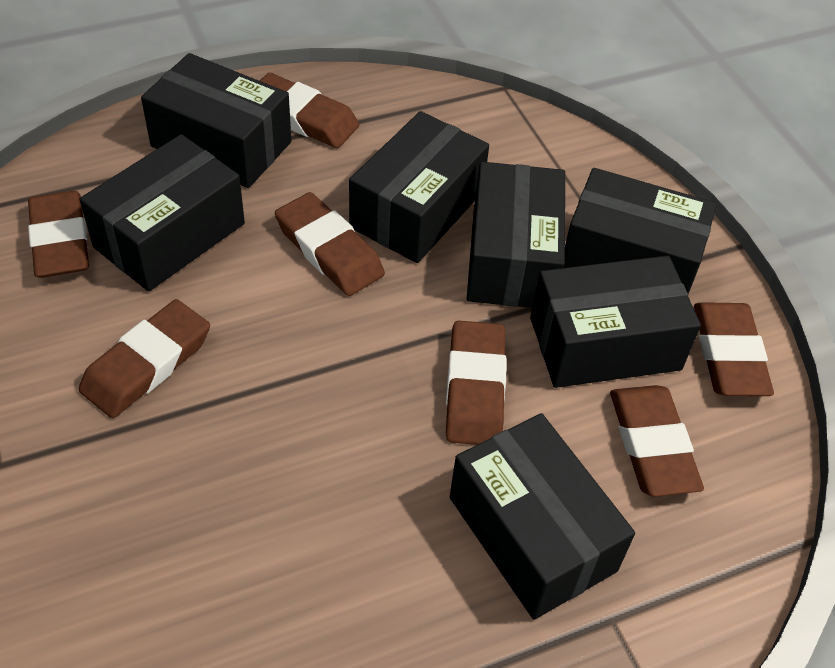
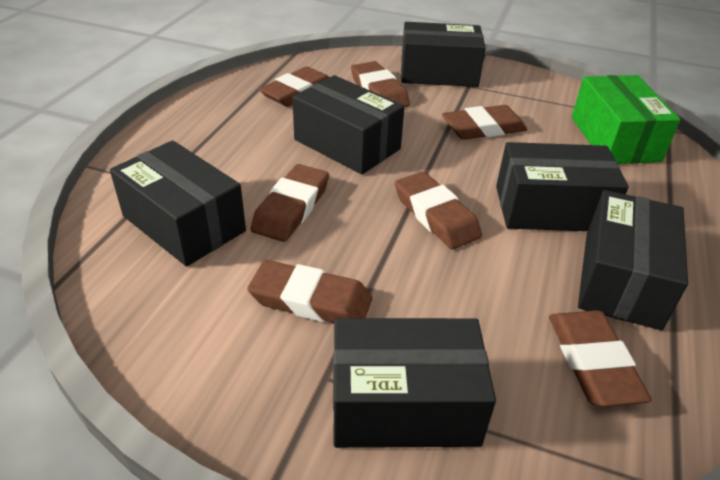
black box: 7 -> 6
green box: 0 -> 1

